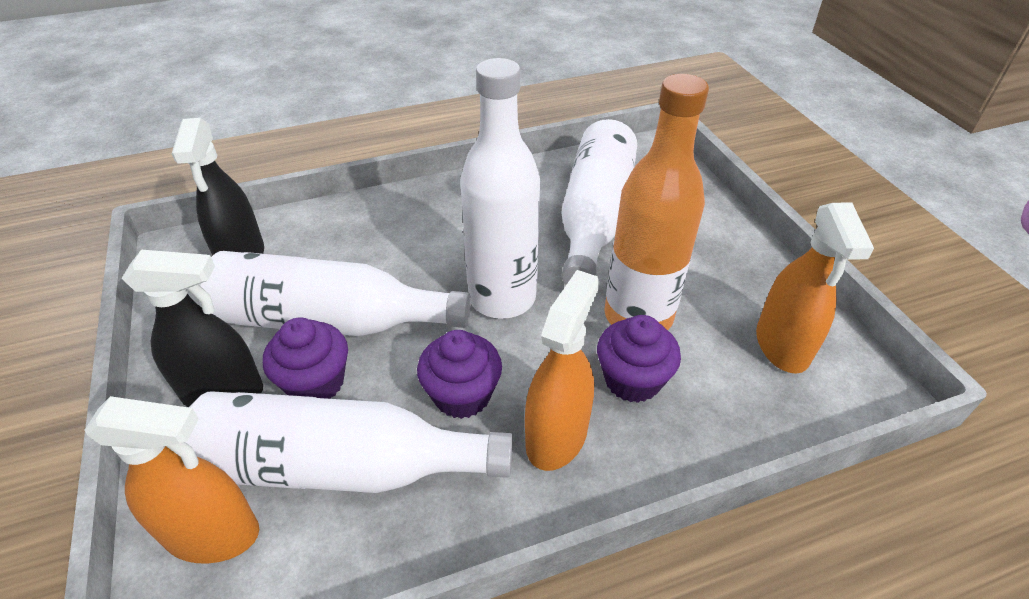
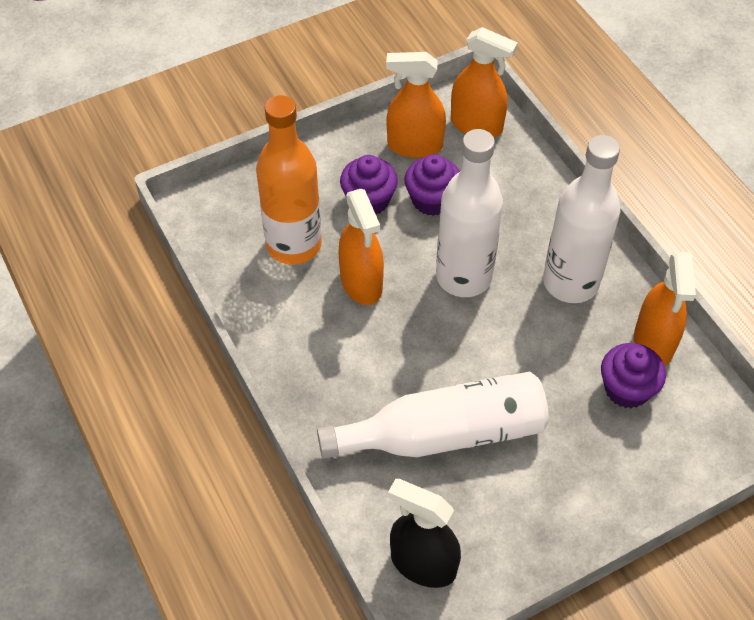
black spray bottle: 2 -> 1
orange spray bottle: 3 -> 4
white bottle: 4 -> 3

